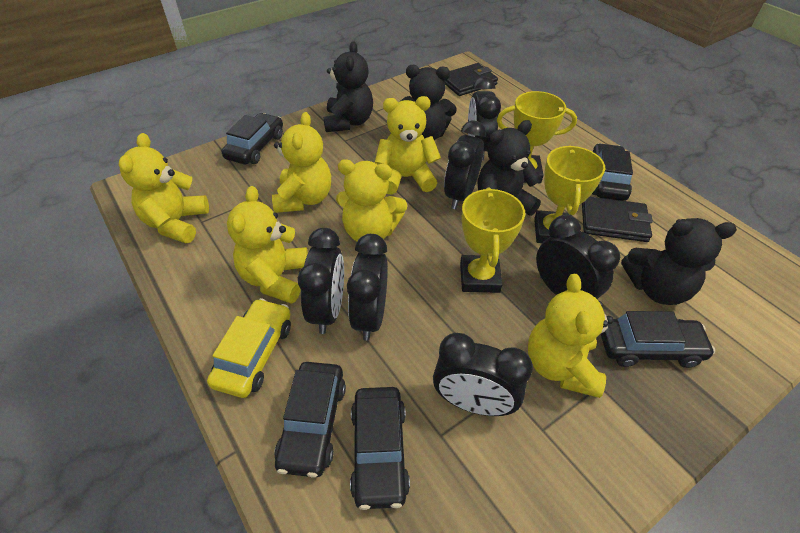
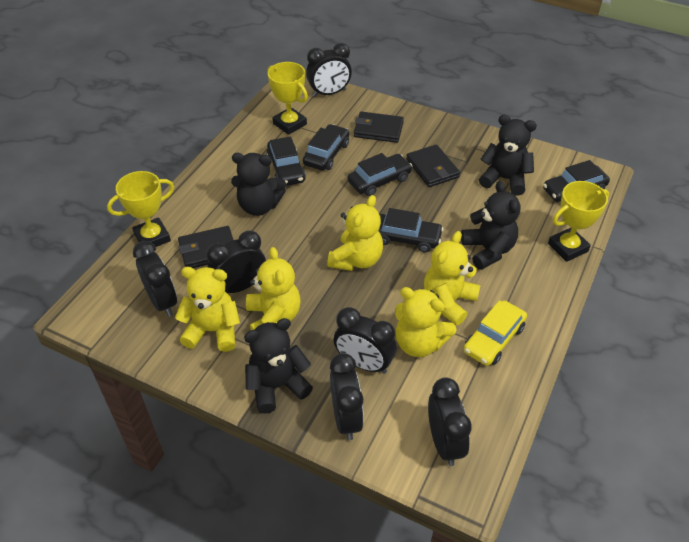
black wallet: 2 -> 3
yellow teddy bear: 6 -> 5

